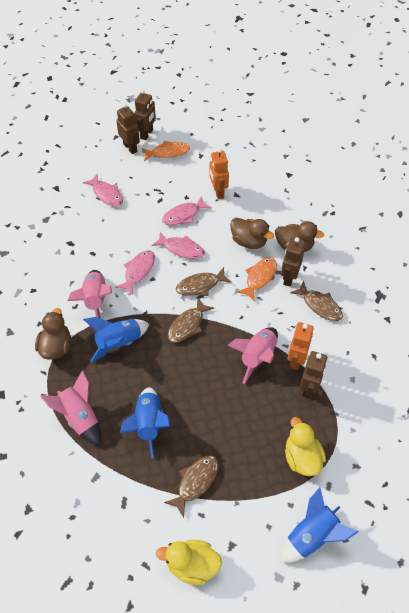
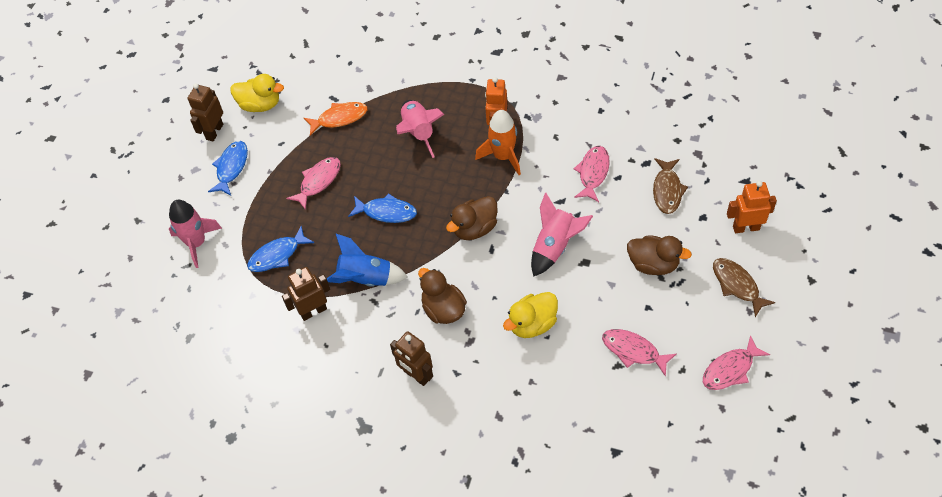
blue fish: 0 -> 3
blue rocket: 3 -> 1
brown fish: 4 -> 2
brown robot: 4 -> 3
orange fish: 2 -> 1
orange rocket: 0 -> 1

